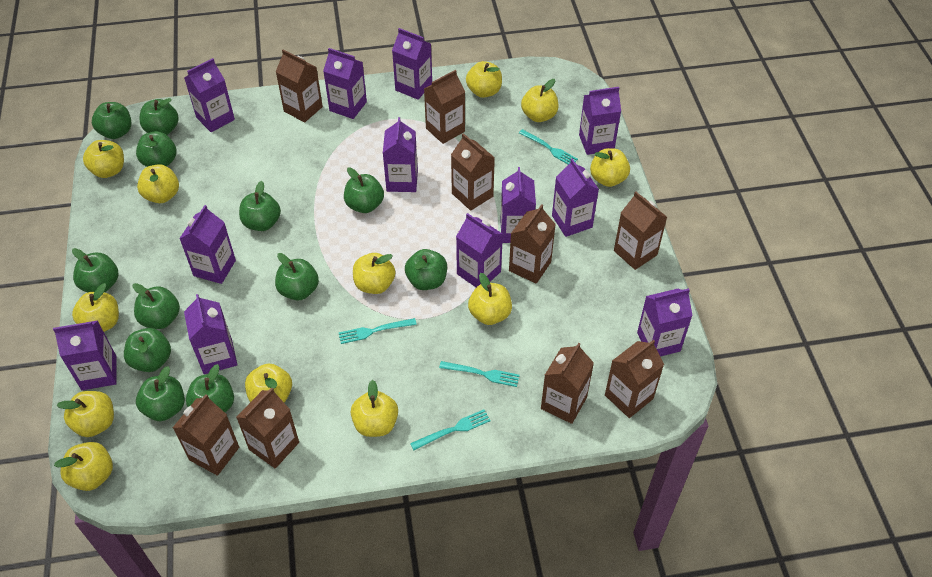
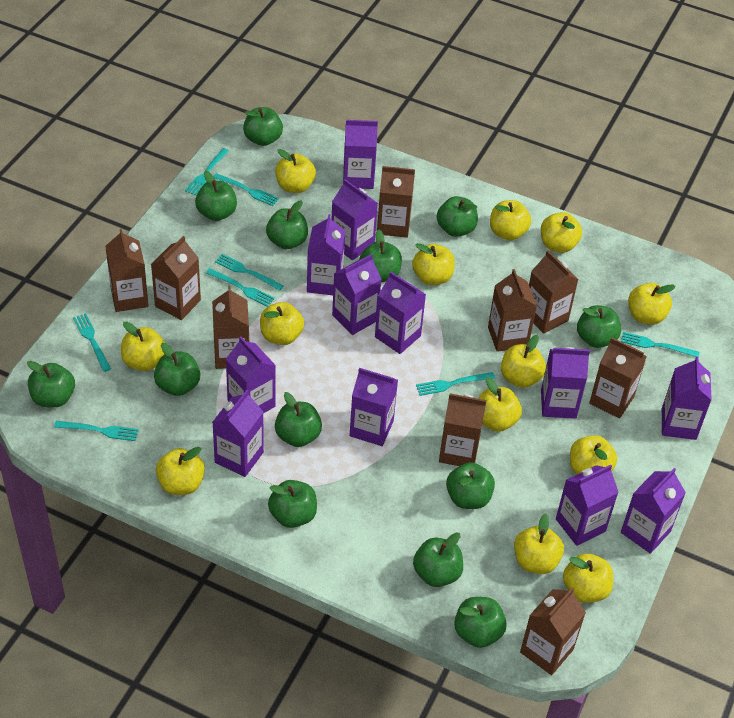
green apple: 12 -> 13
turquoise fork: 4 -> 8
yellow apple: 12 -> 13

